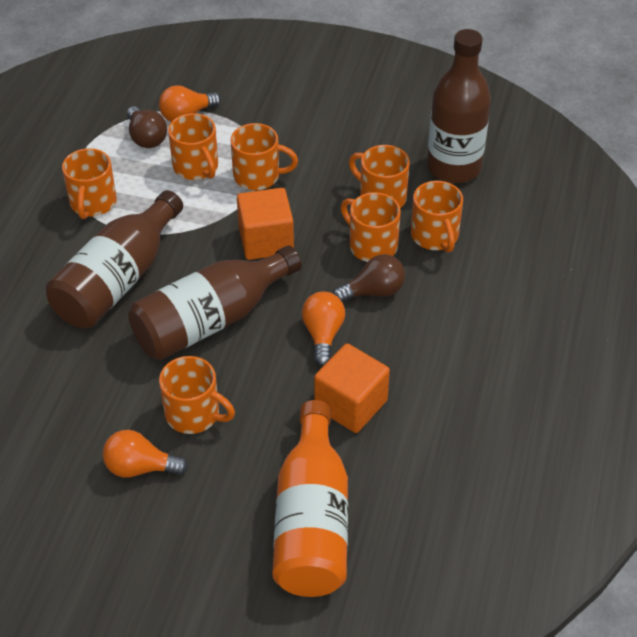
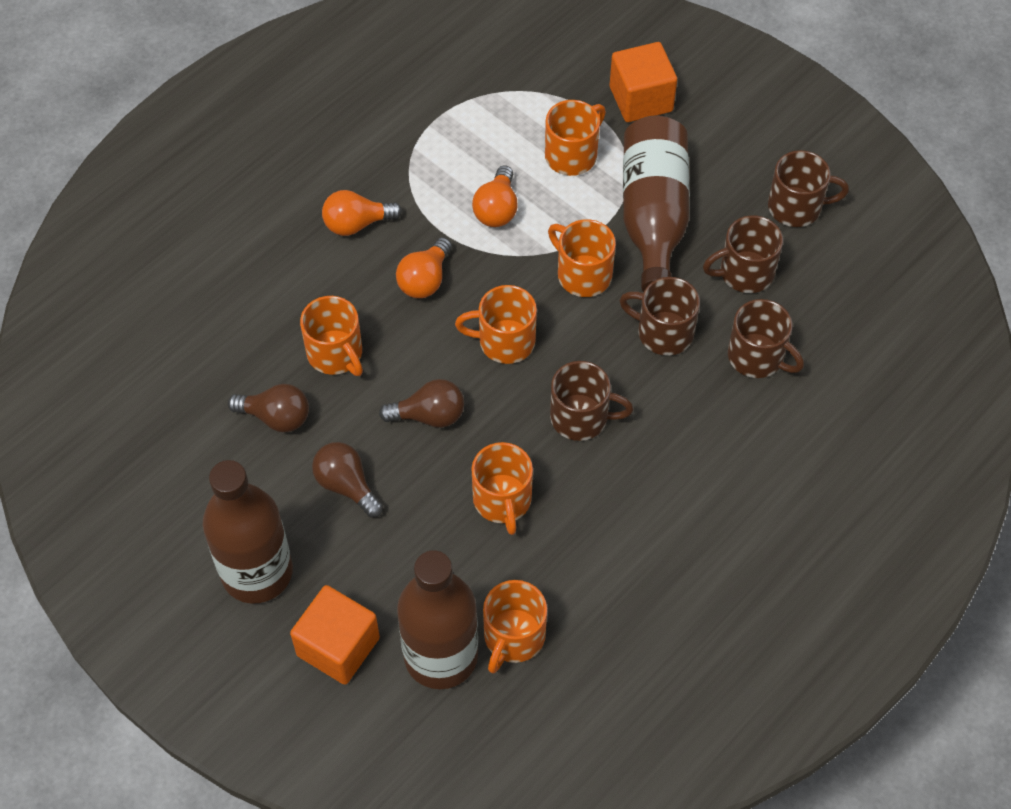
brown light bulb: 2 -> 3
brown mug: 0 -> 5
orange bottle: 1 -> 0
orange mug: 7 -> 6

